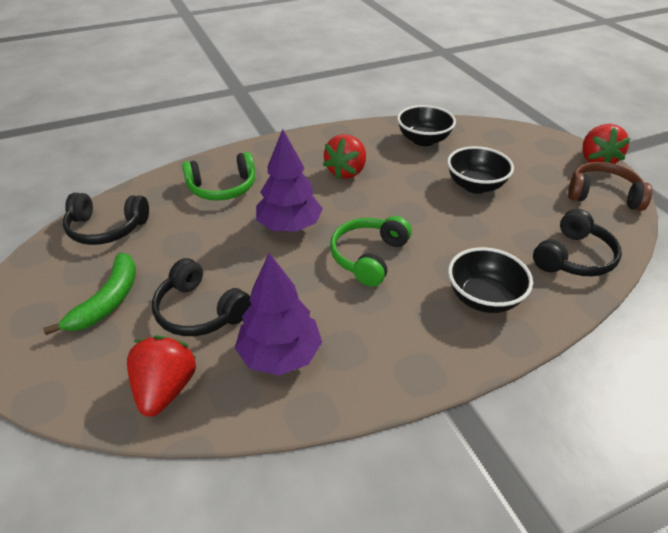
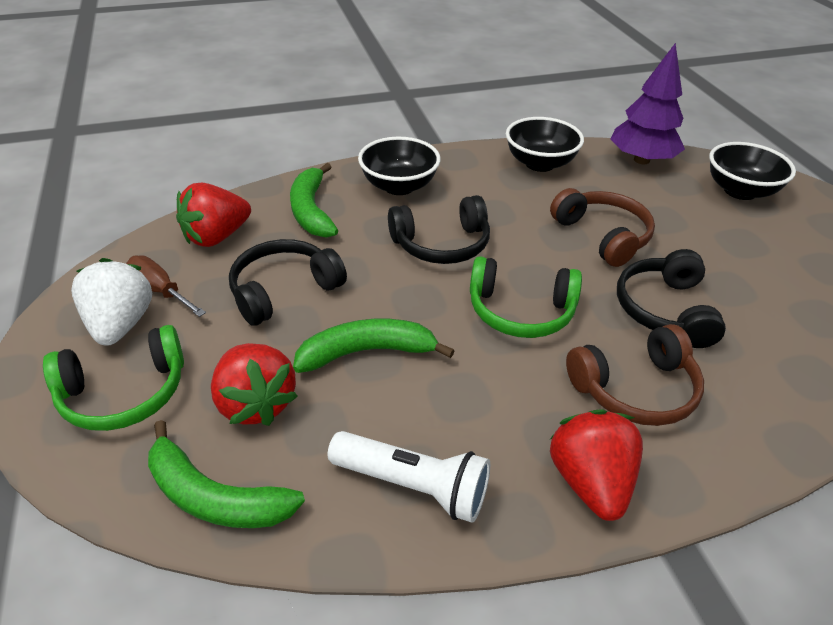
brown headphones: 1 -> 2
brown screwdriver: 0 -> 1
green banana: 1 -> 3
purple tree: 2 -> 1
white flashlight: 0 -> 1
white strawberry: 0 -> 1

